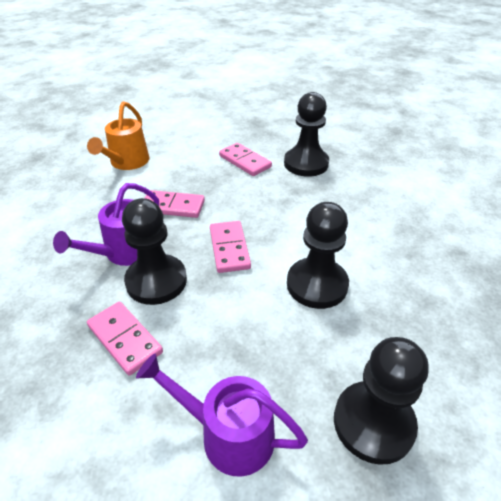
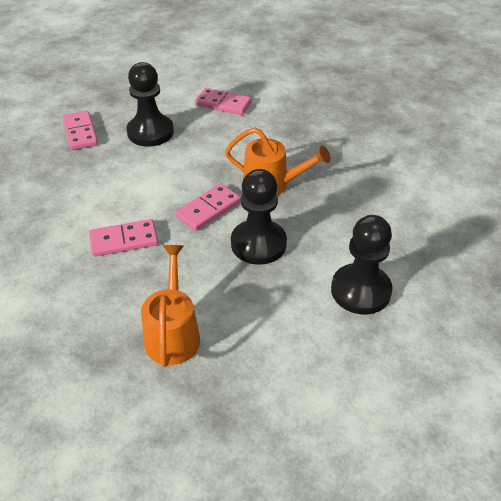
black pawn: 4 -> 3
orange watering can: 1 -> 2
purple watering can: 2 -> 0

